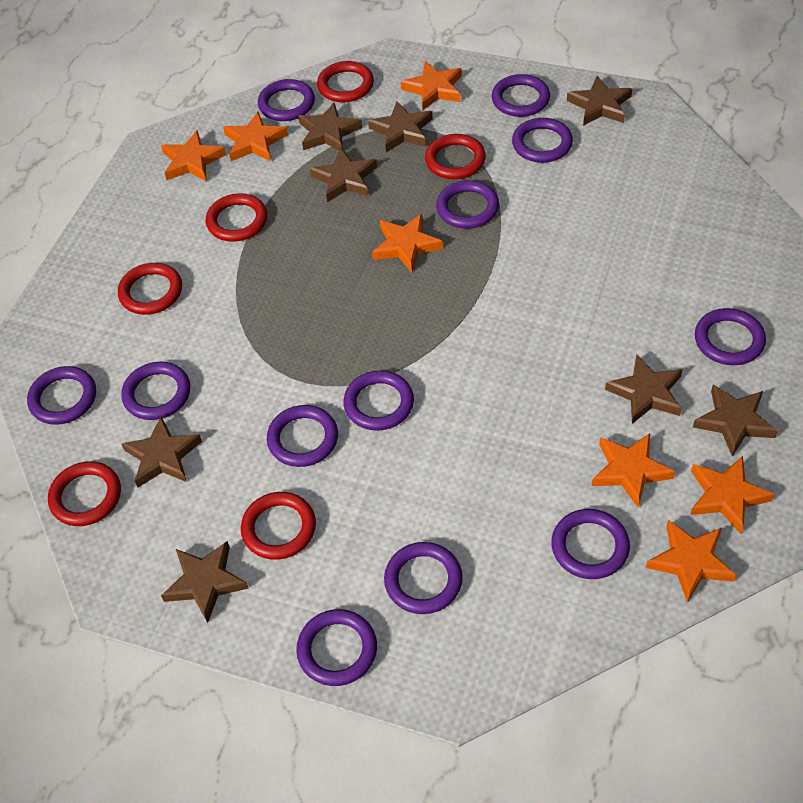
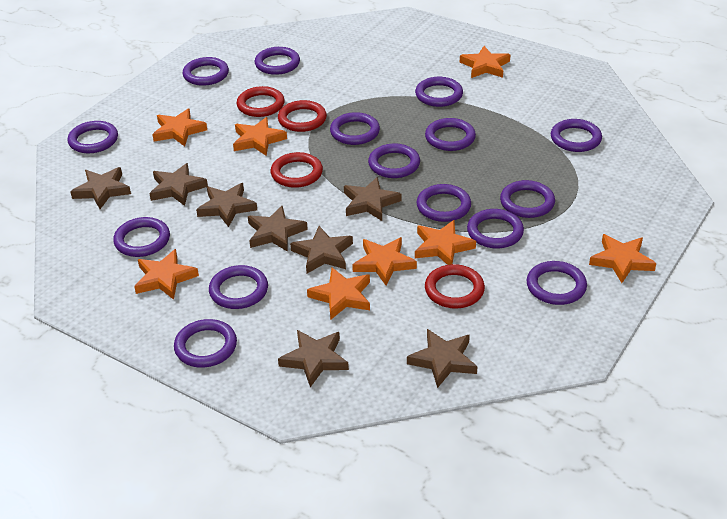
orange star: 7 -> 8
purple ring: 12 -> 15
red ring: 6 -> 4

